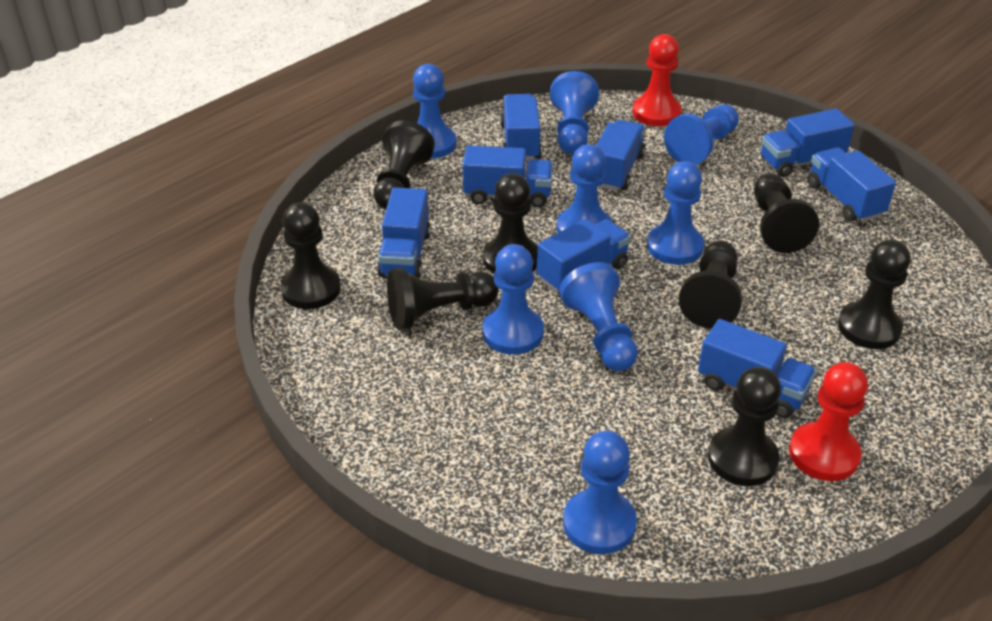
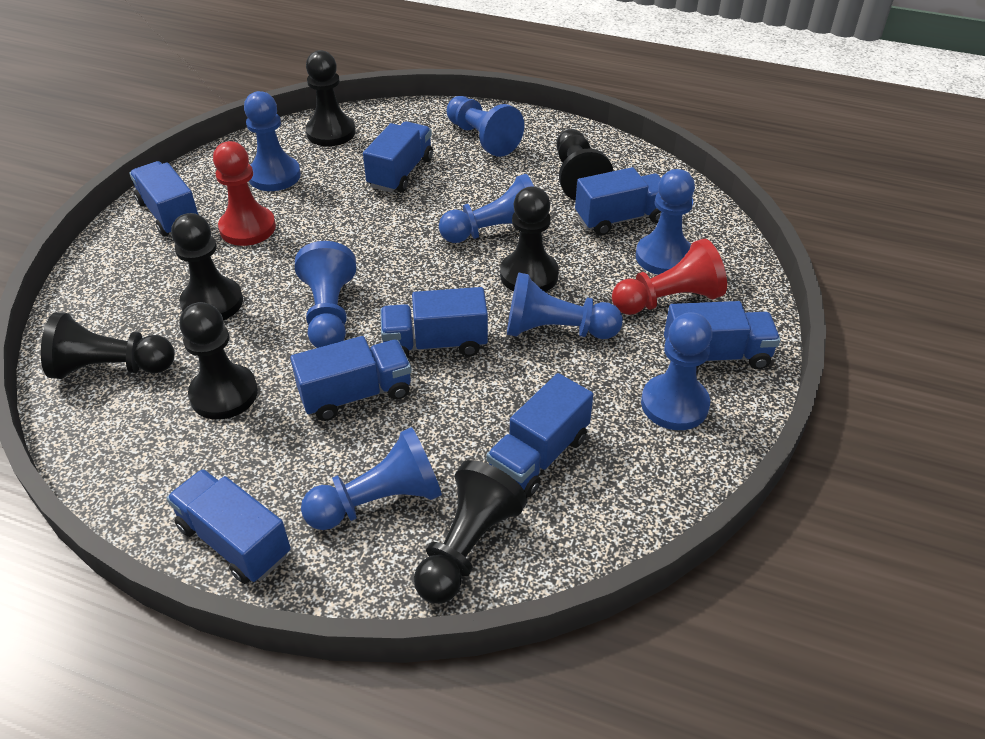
black pawn: 8 -> 7

